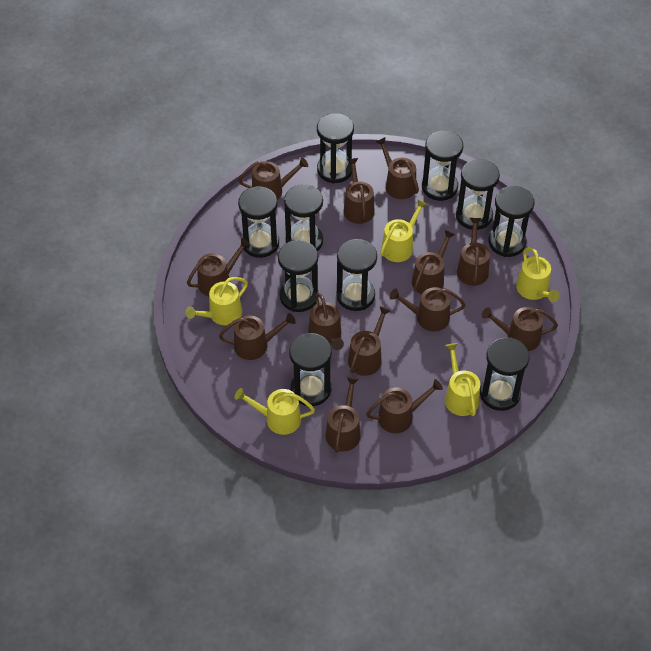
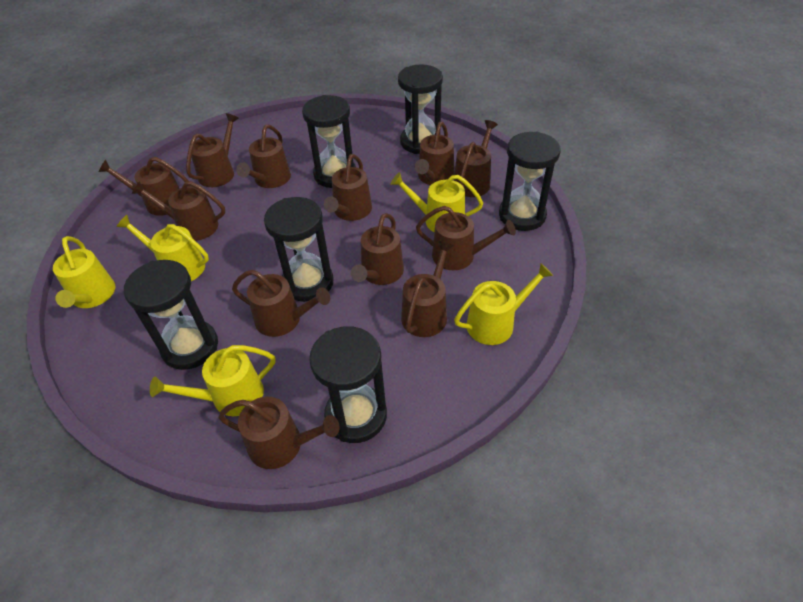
black hourglass: 10 -> 6
brown watering can: 13 -> 12

